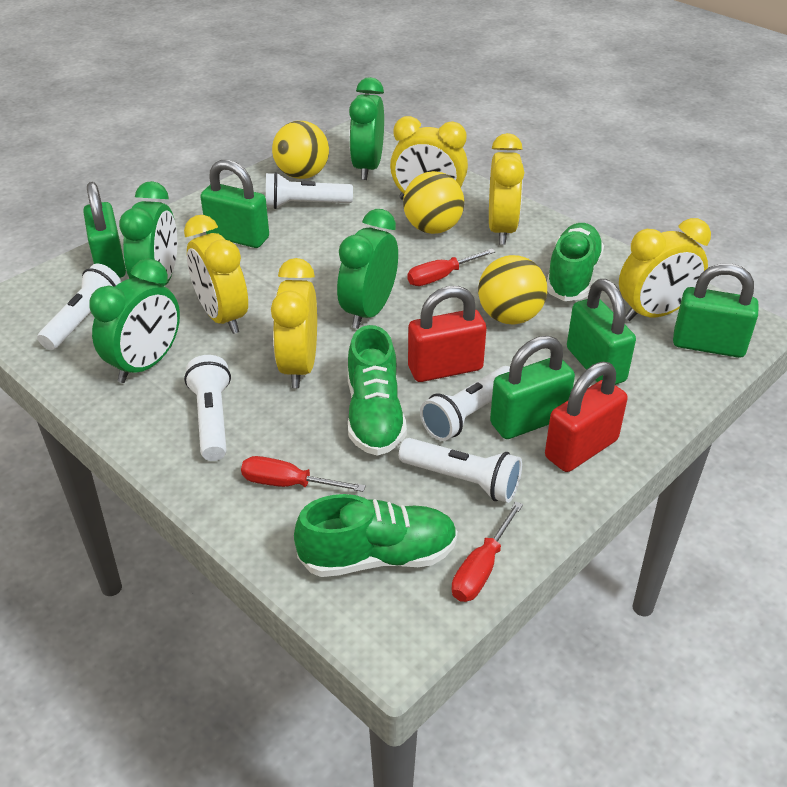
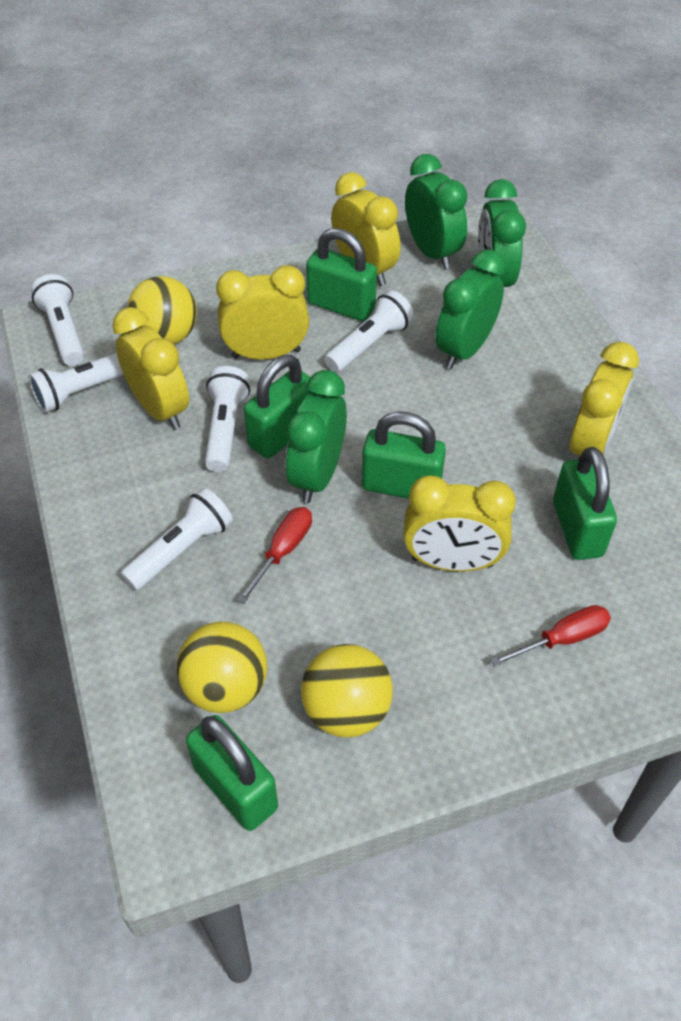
green shoe: 3 -> 0
red padlock: 2 -> 0
red screwdriver: 3 -> 2

